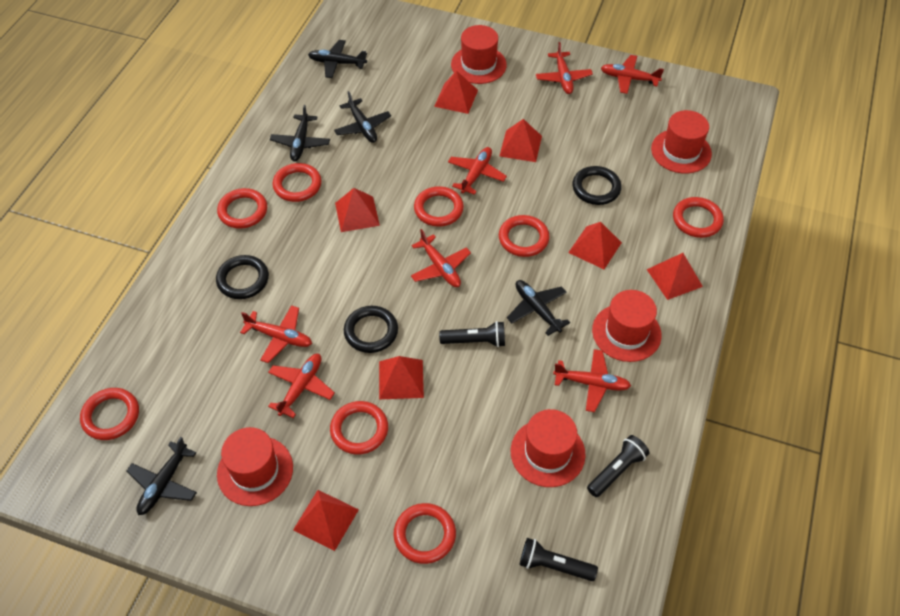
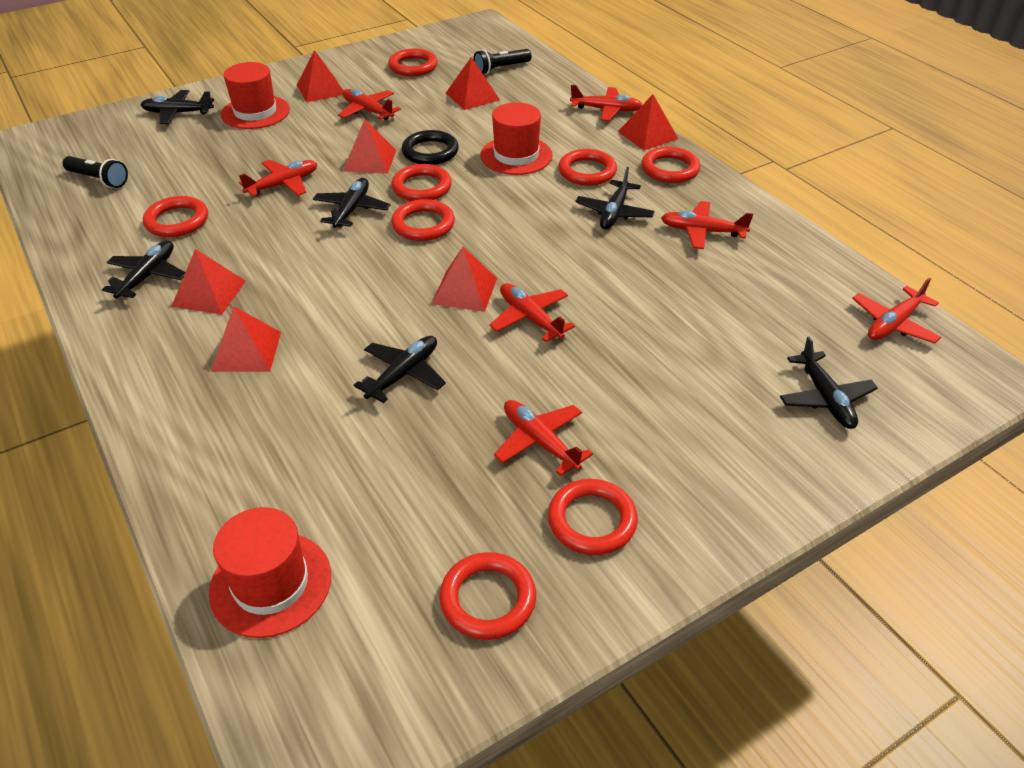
black flashlight: 3 -> 2
black plane: 5 -> 6
black ring: 3 -> 1
red hat: 5 -> 3

